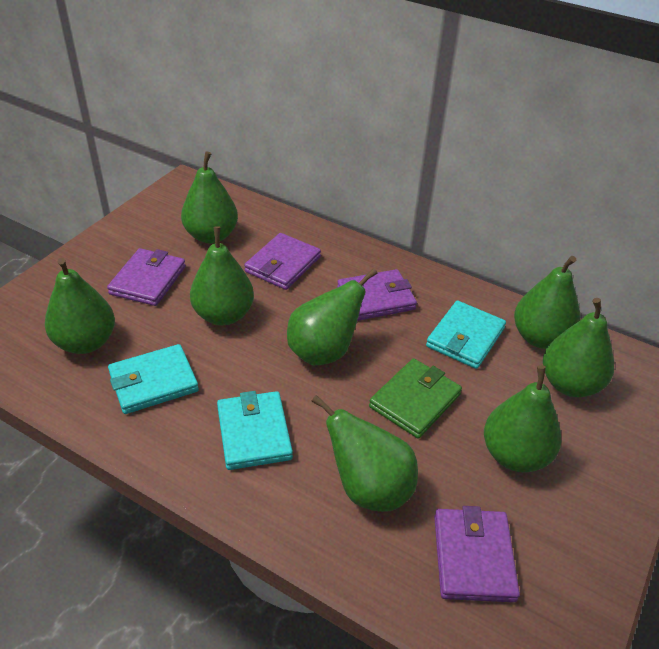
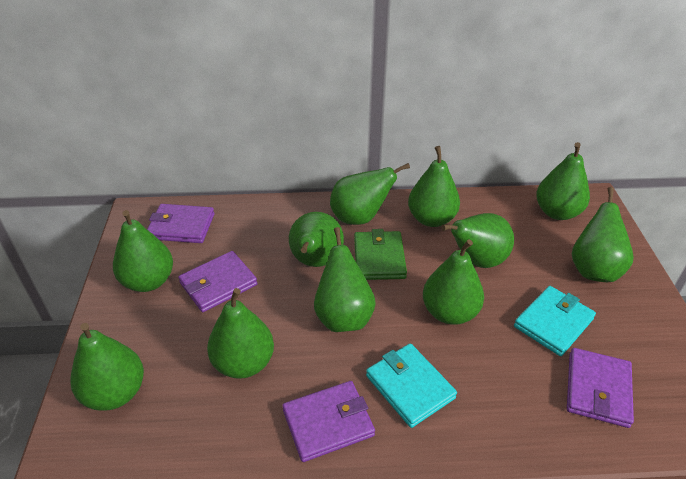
green pear: 8 -> 11
turquoise wallet: 3 -> 2

